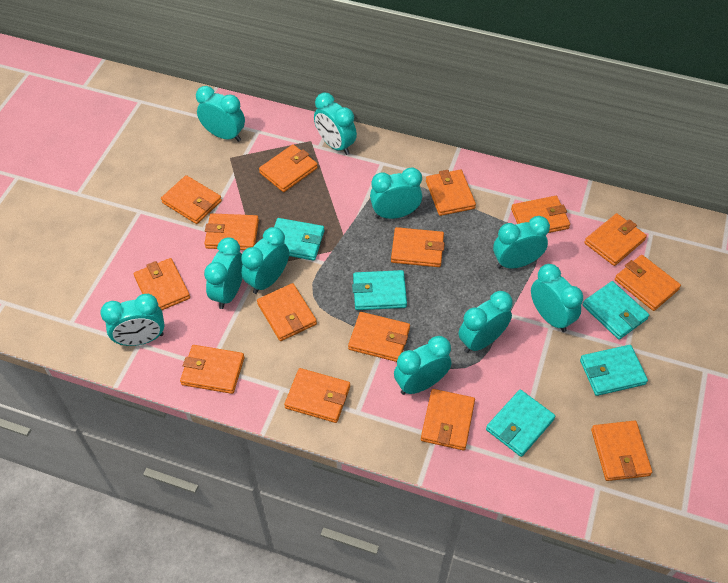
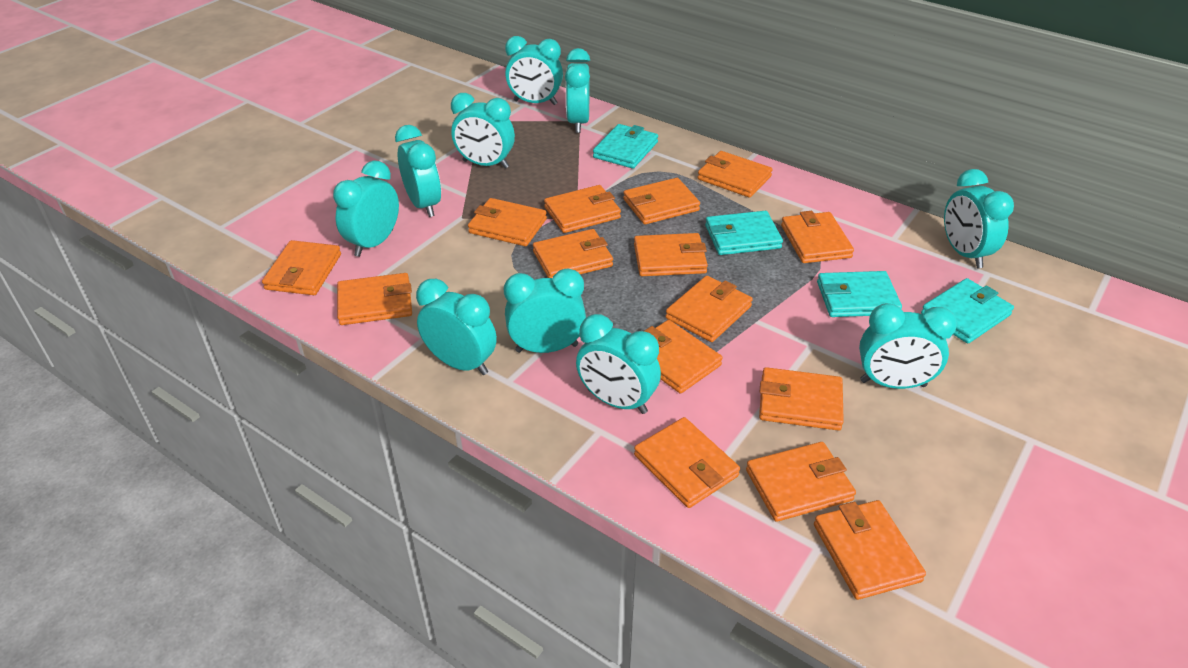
turquoise wallet: 5 -> 4

